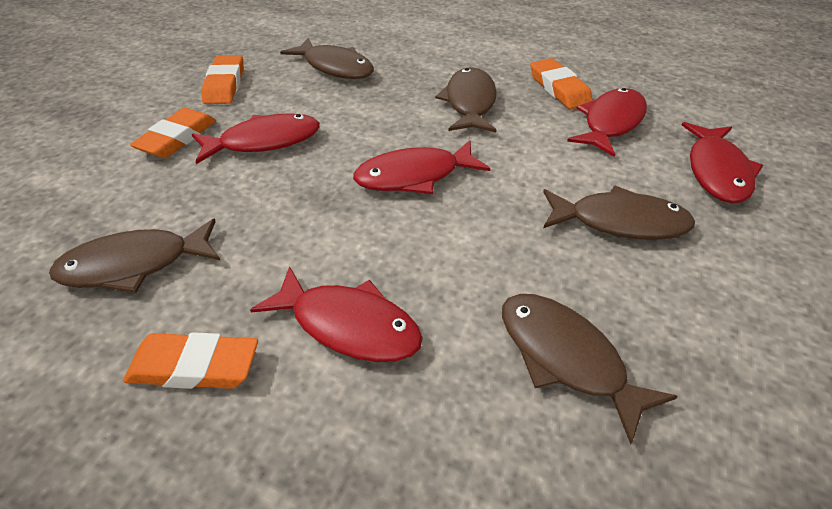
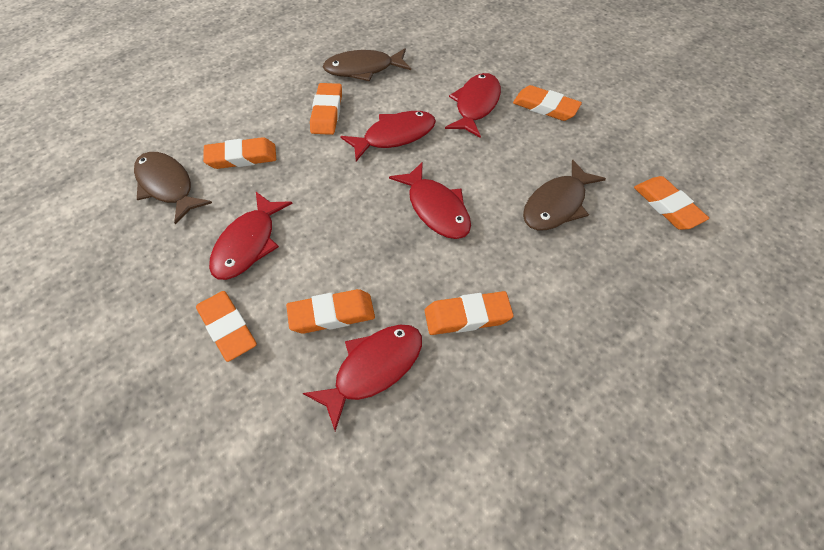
brown fish: 5 -> 3
orange eraser: 4 -> 7

